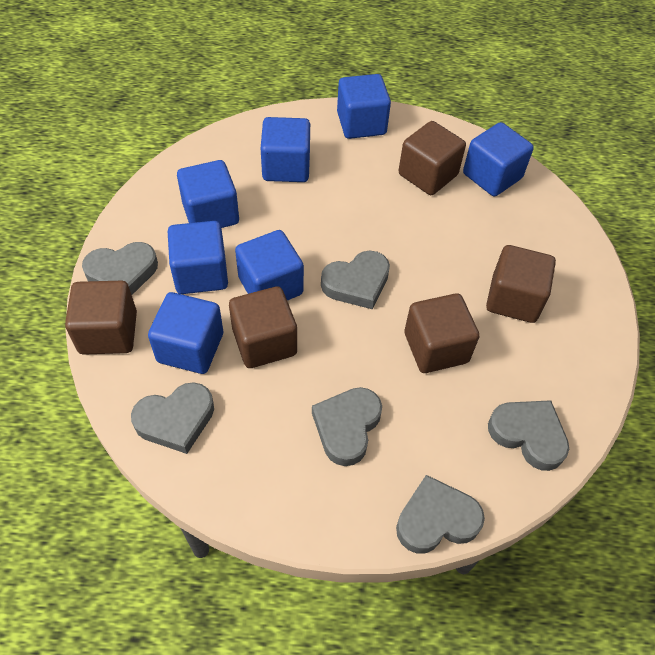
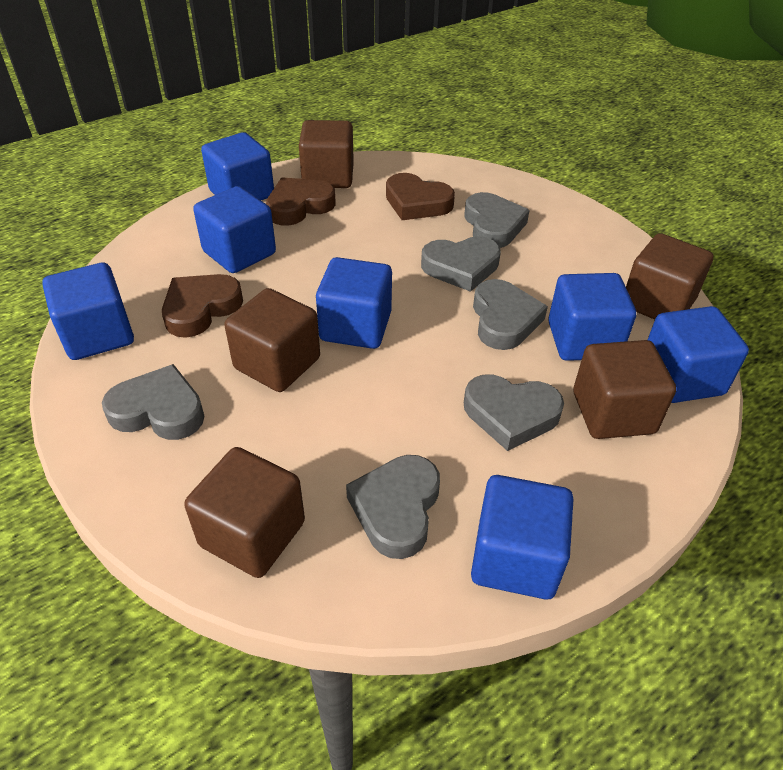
brown heart: 0 -> 3

